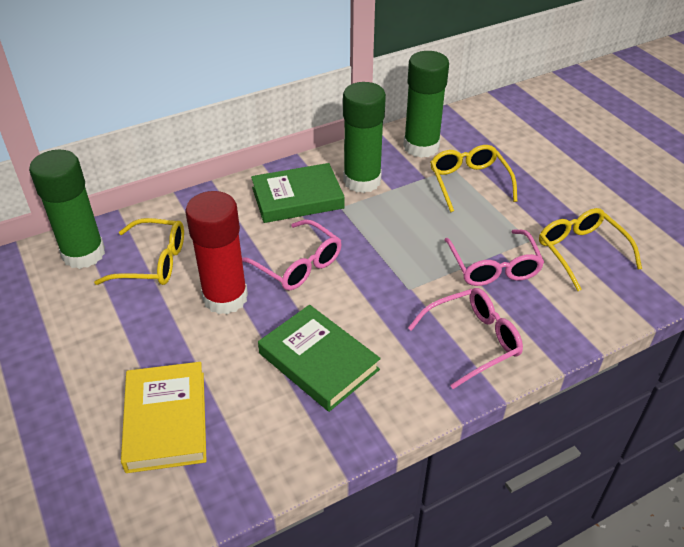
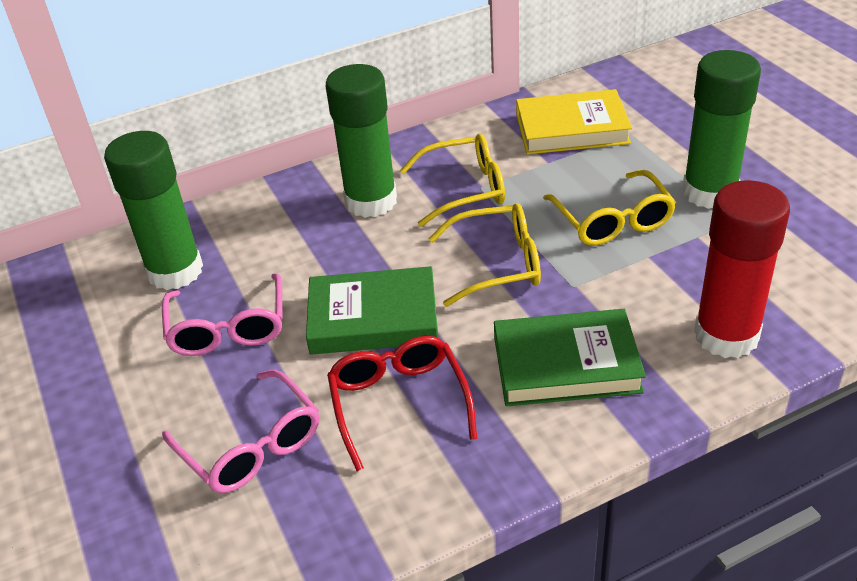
pink glasses: 3 -> 2
red glasses: 0 -> 1

